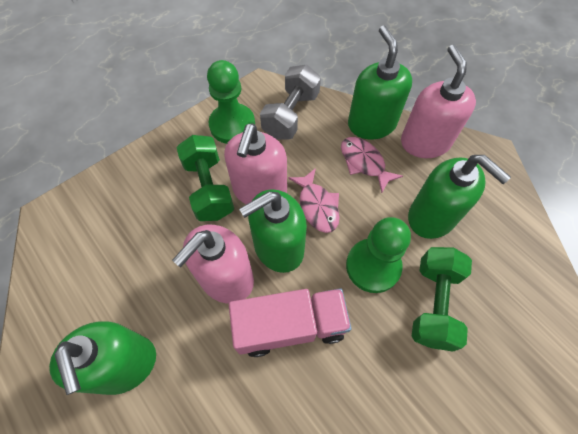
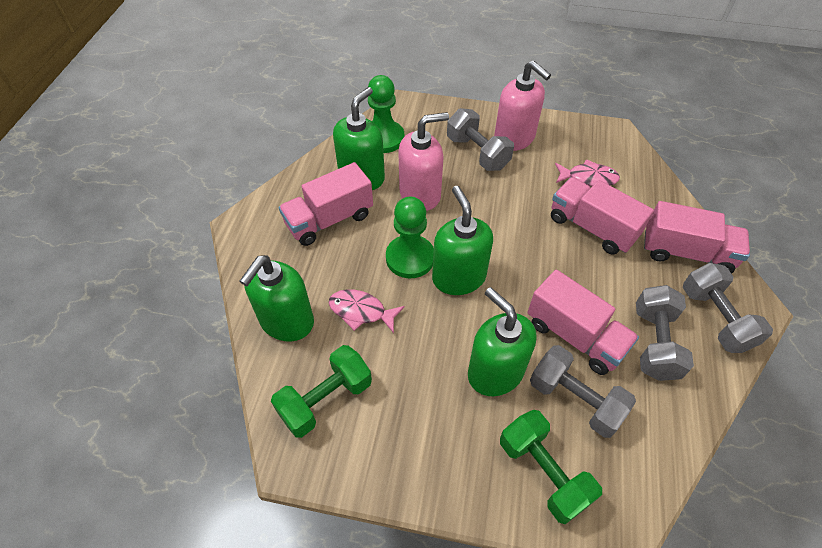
grey dumbbell: 1 -> 4
pink soap dispenser: 3 -> 2
pink truck: 1 -> 4

